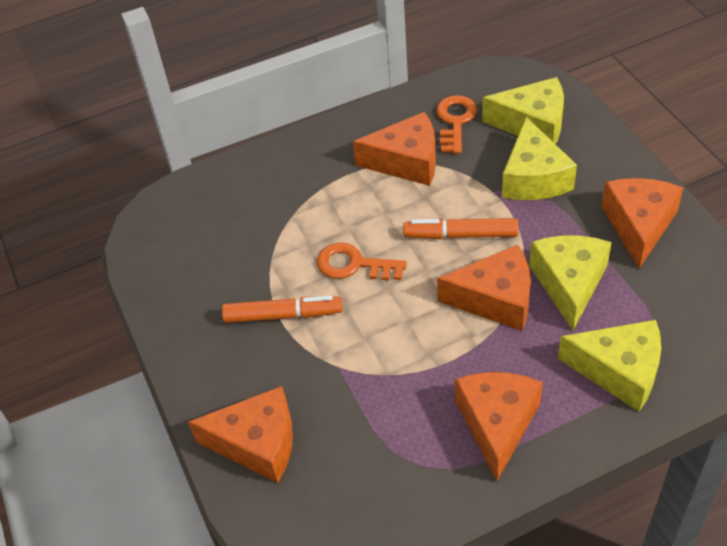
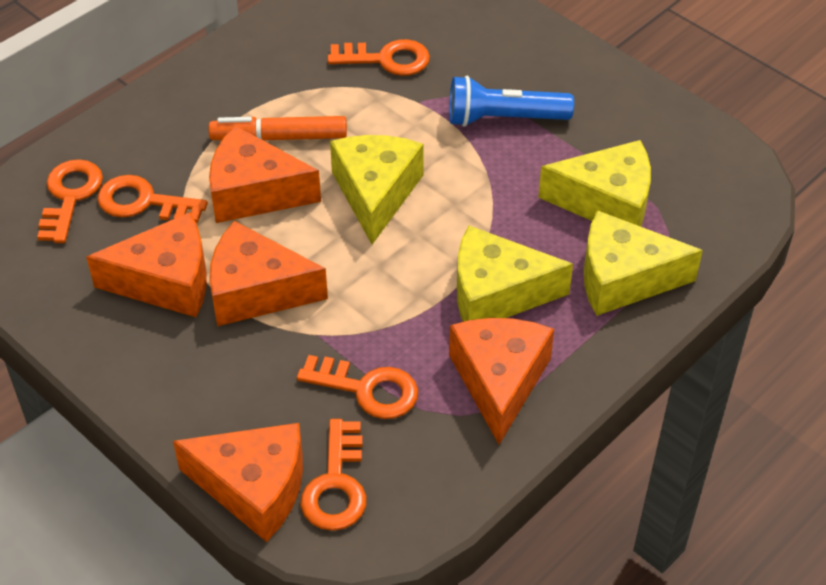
blue flashlight: 0 -> 1
orange key: 2 -> 5
orange marker: 2 -> 1

